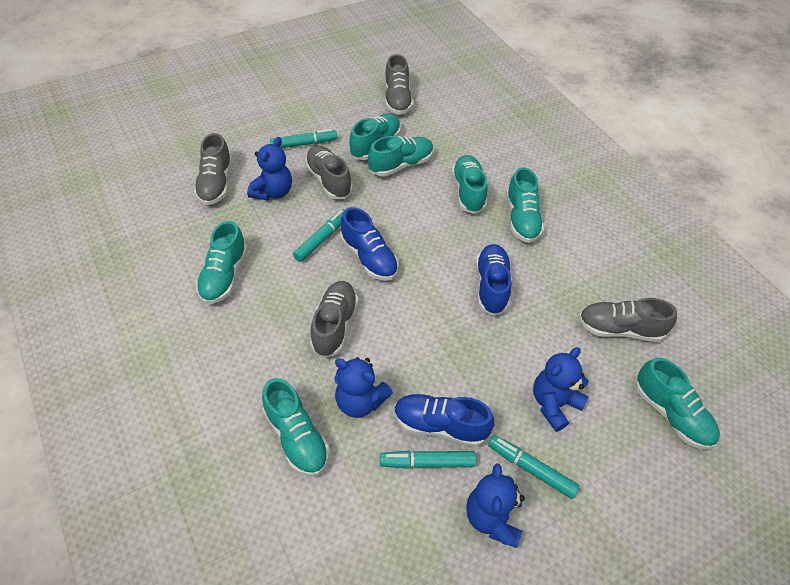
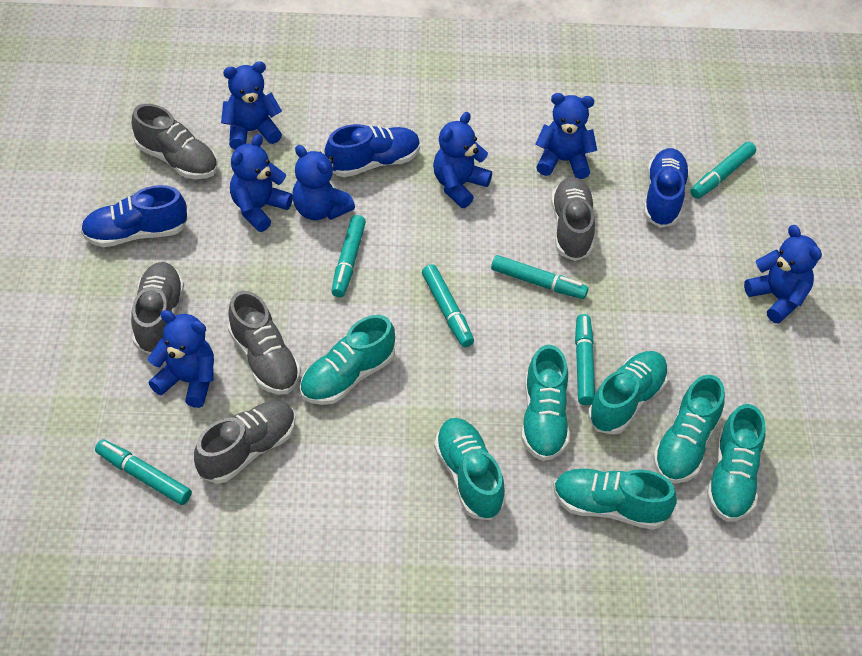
blue teddy bear: 4 -> 7
turquoise marker: 4 -> 6

